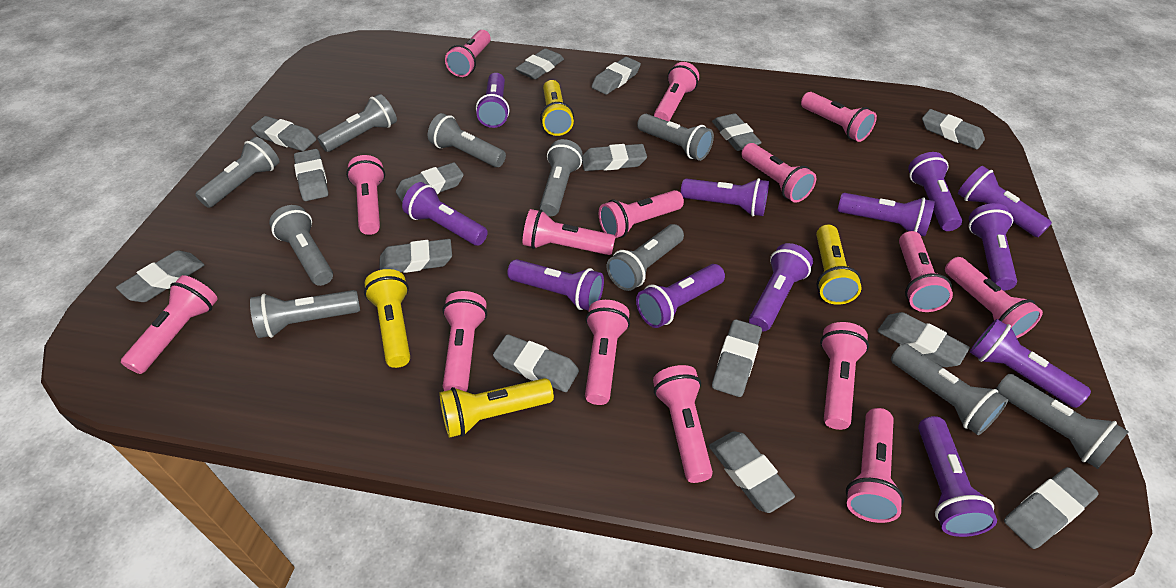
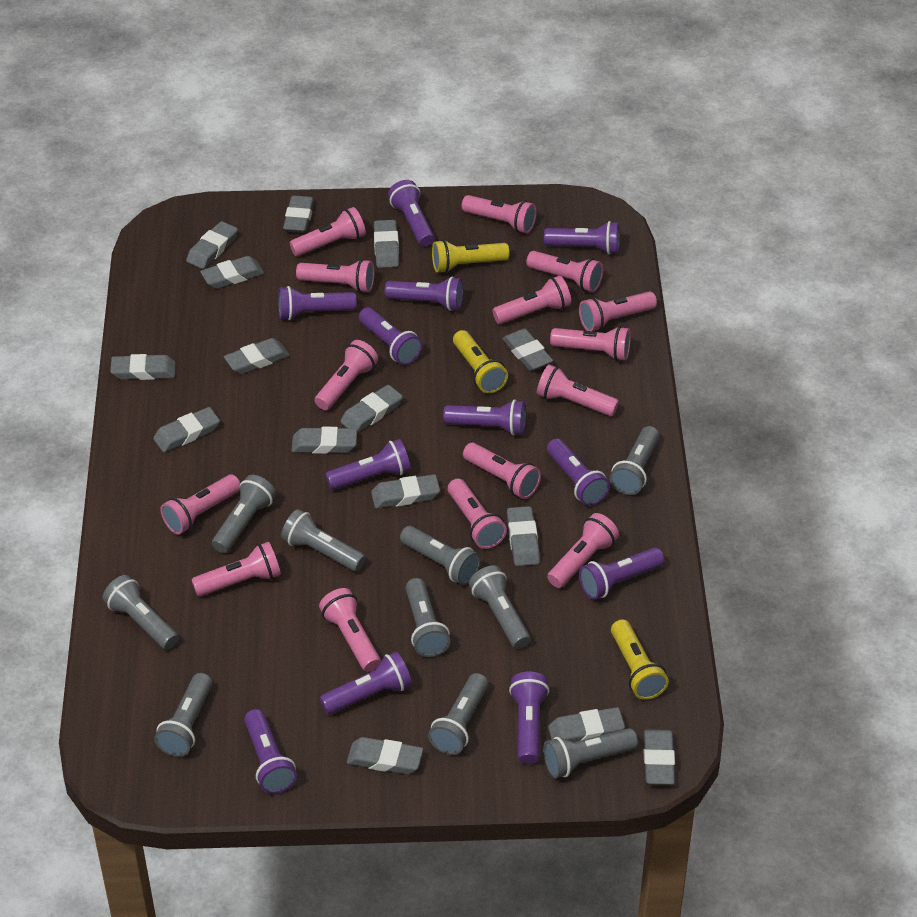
yellow flashlight: 4 -> 3

